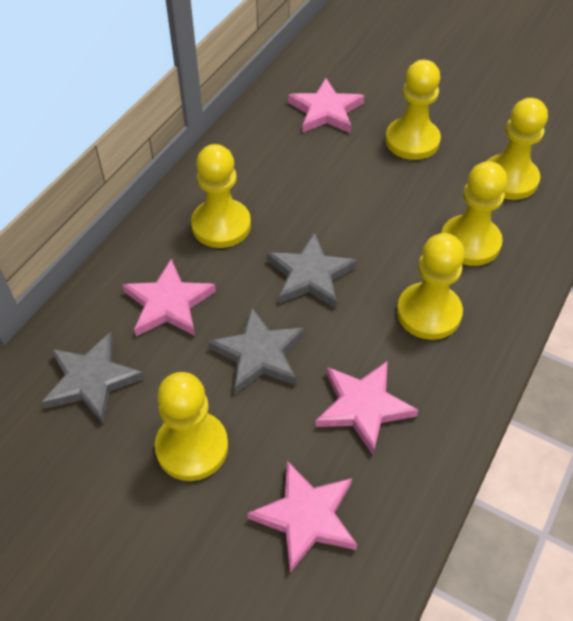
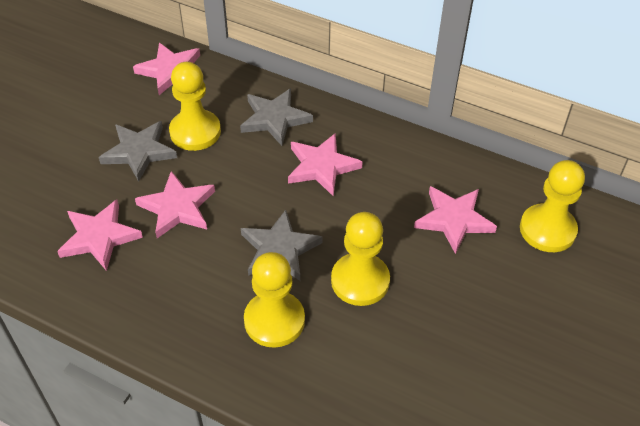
pink star: 4 -> 5
yellow pawn: 6 -> 4

